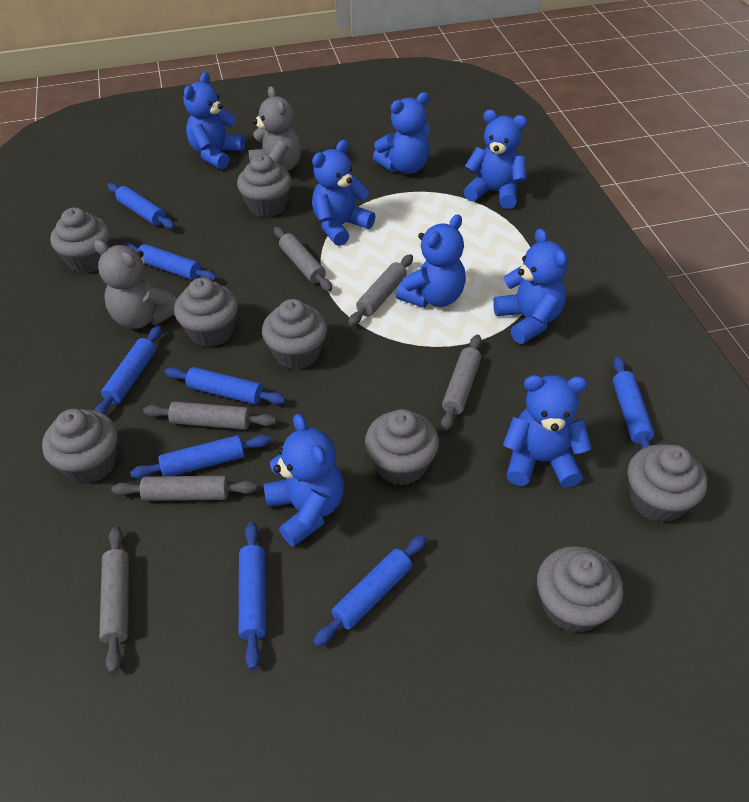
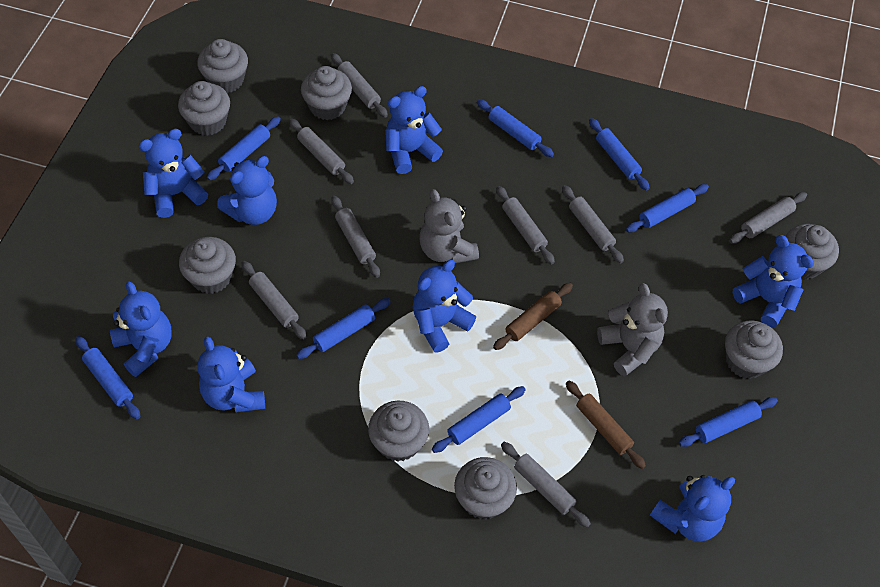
brown rolling pin: 0 -> 2
grey rolling pin: 6 -> 8

